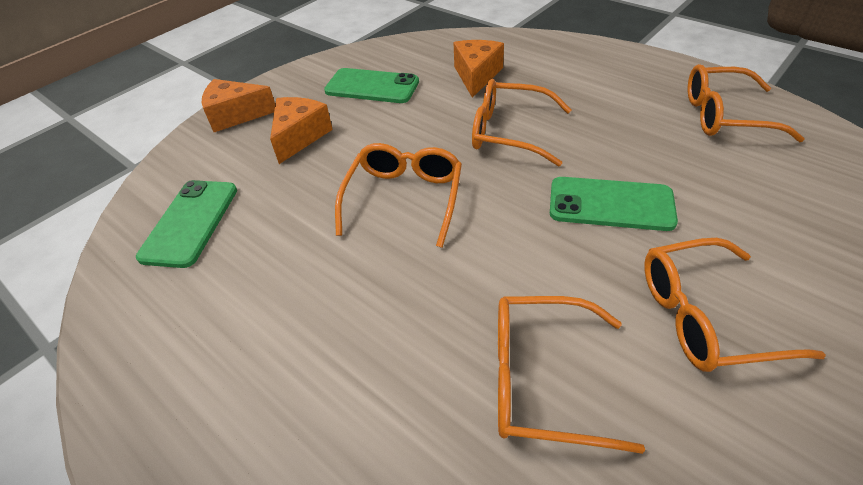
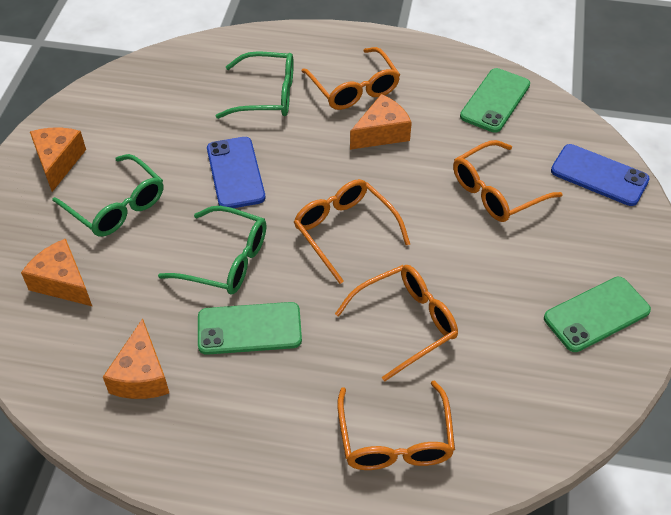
blue phone: 0 -> 2
green glasses: 0 -> 3
orange cheese: 3 -> 4

